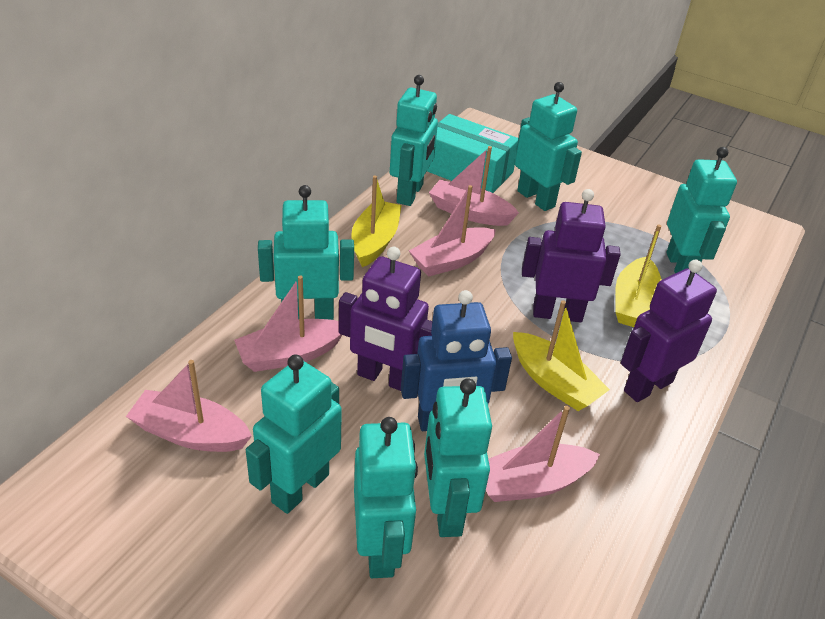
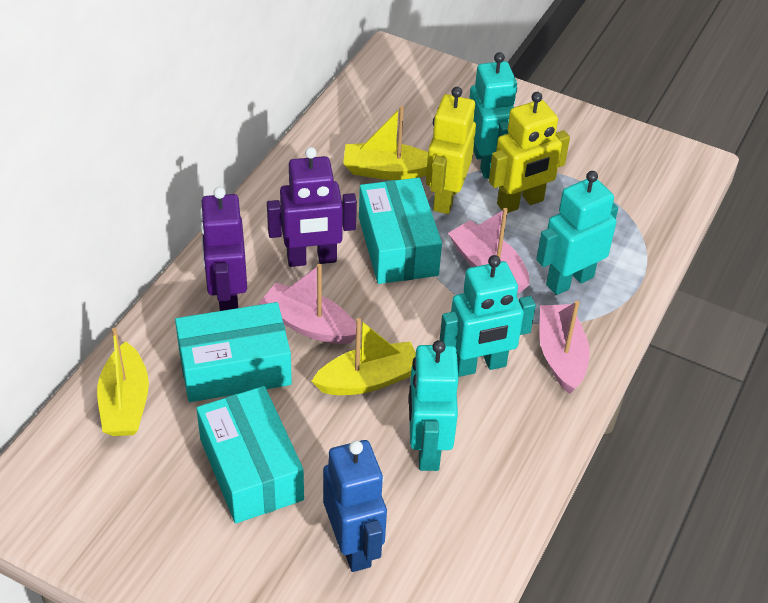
pink boat: 5 -> 3
purple robot: 3 -> 2
turquoise box: 1 -> 3
turquoise robot: 7 -> 4
yellow robot: 0 -> 2

